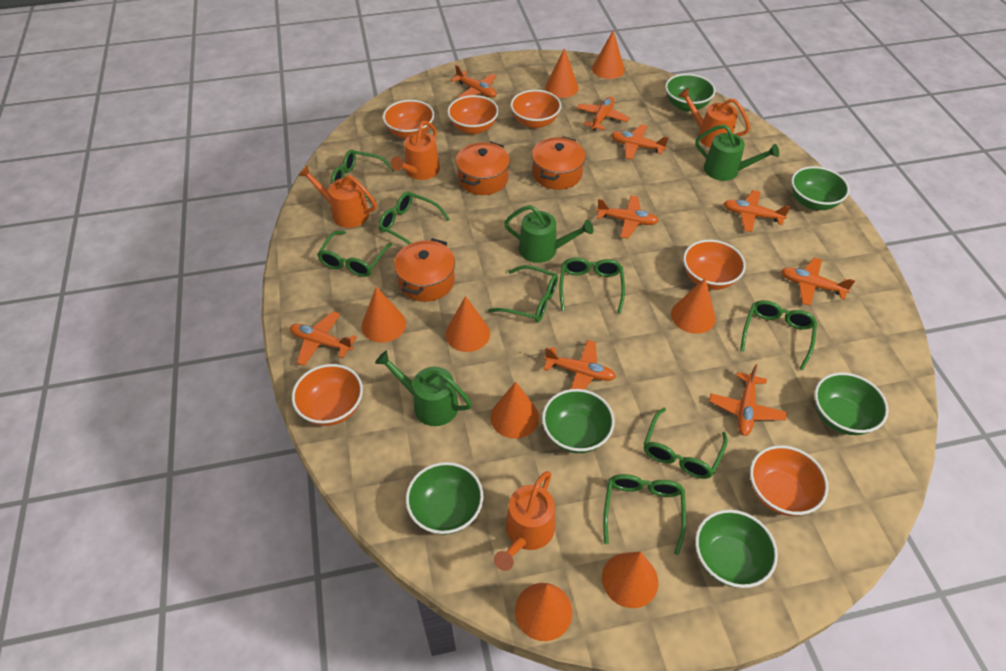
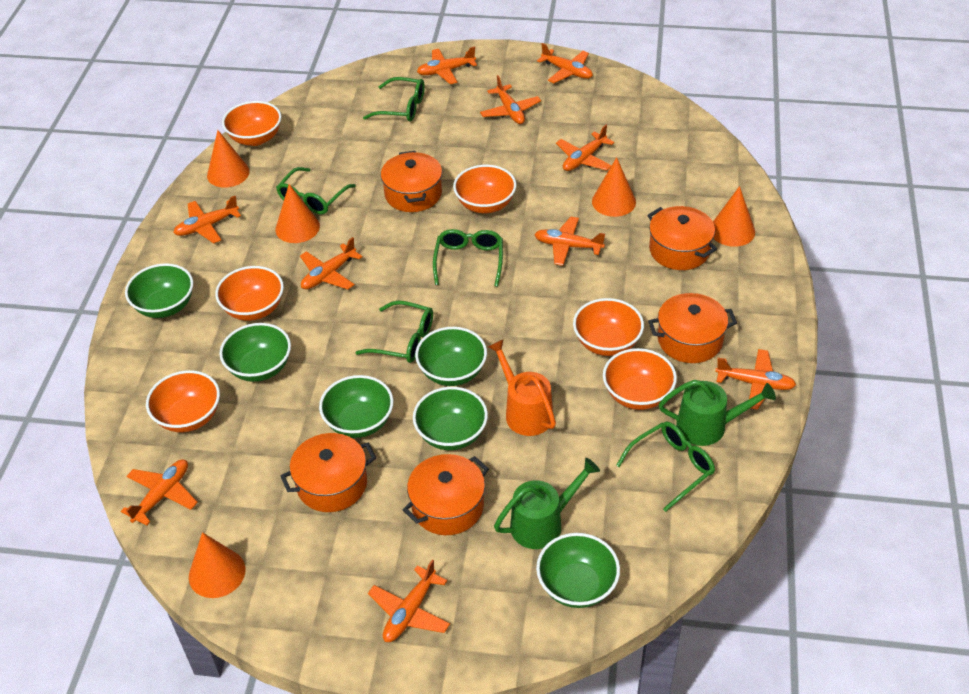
green glasses: 8 -> 5
green watering can: 3 -> 2
orange cone: 8 -> 5
orange plane: 9 -> 10
orange pot: 3 -> 5
orange watering can: 4 -> 1

